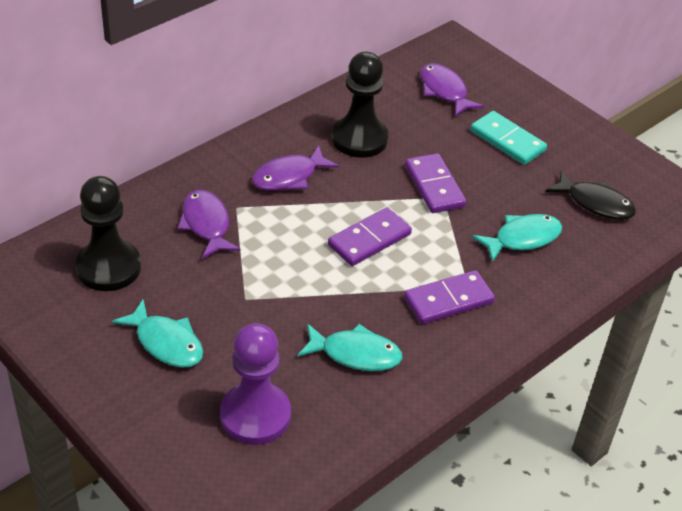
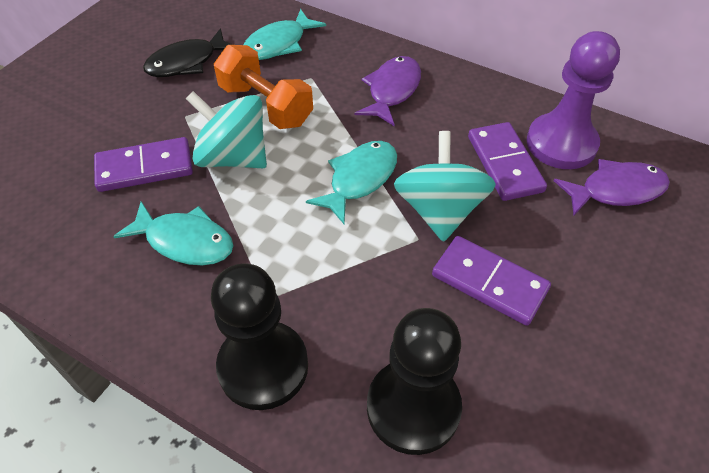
orange dumbbell: 0 -> 1
purple fish: 3 -> 2
turquoise domino: 1 -> 0
turquoise spinning top: 0 -> 2

